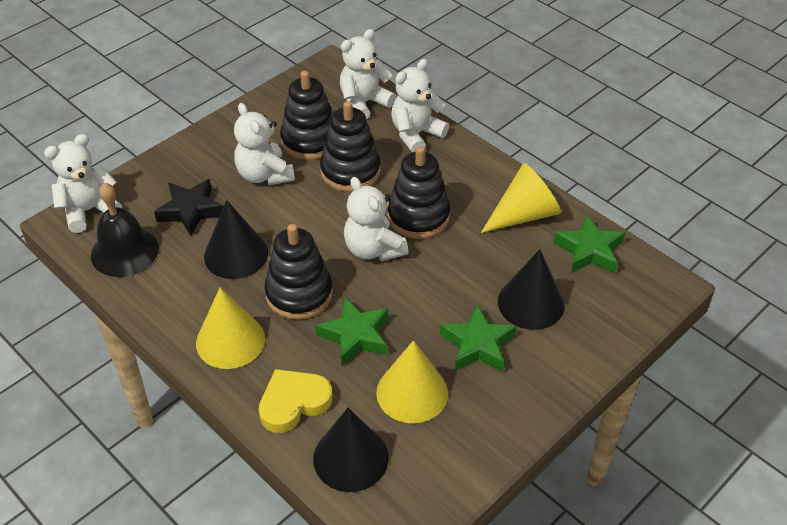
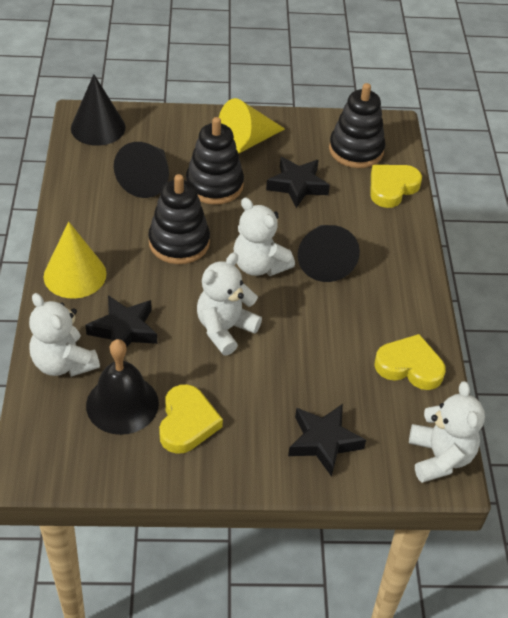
black stacking toy: 4 -> 3
black star: 1 -> 3
green star: 3 -> 0
white teddy bear: 5 -> 4
yellow cone: 3 -> 2
yellow heart: 1 -> 3

